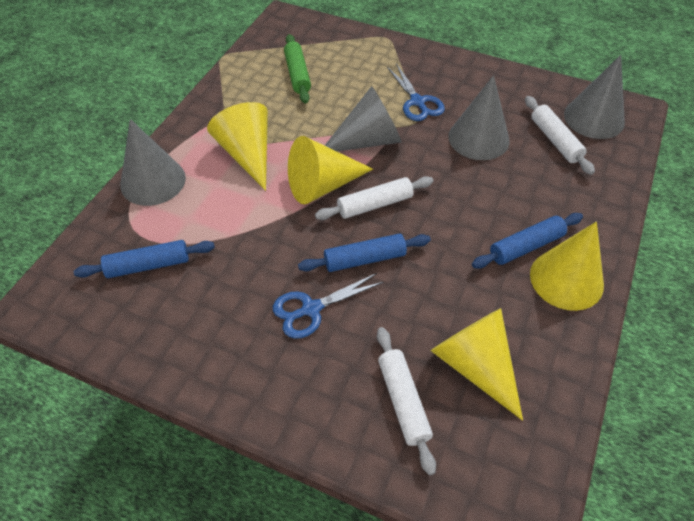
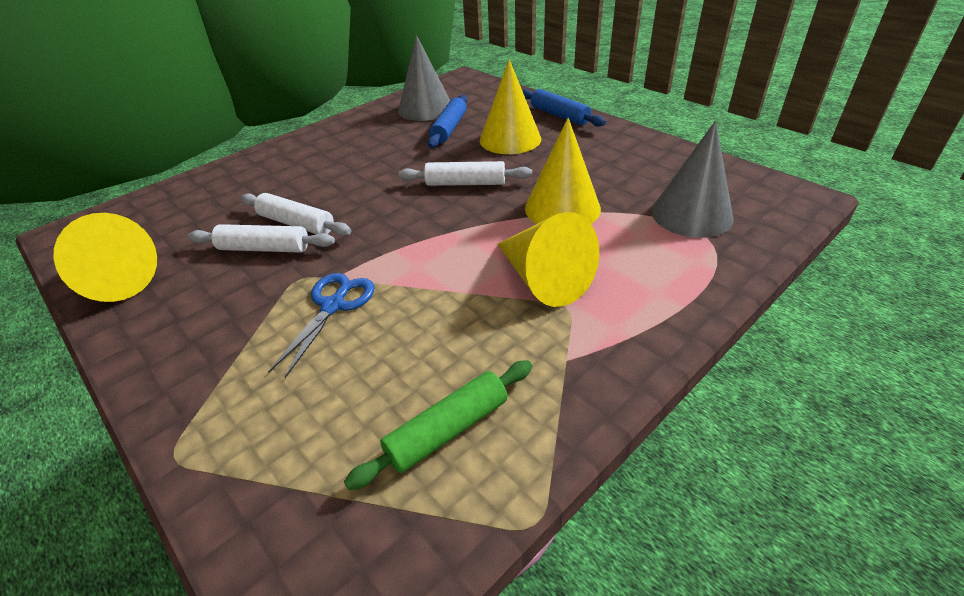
blue rolling pin: 3 -> 2
blue scissors: 2 -> 1
grey cone: 4 -> 2

